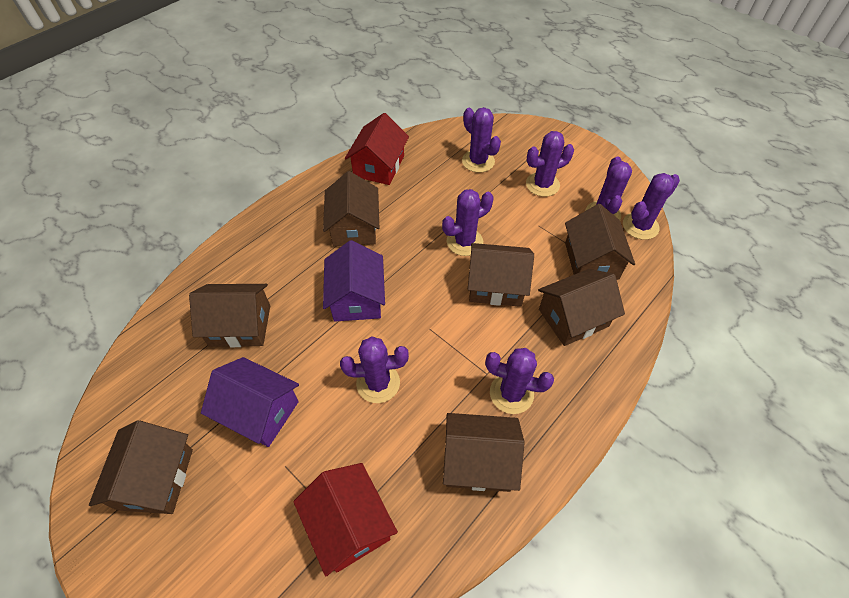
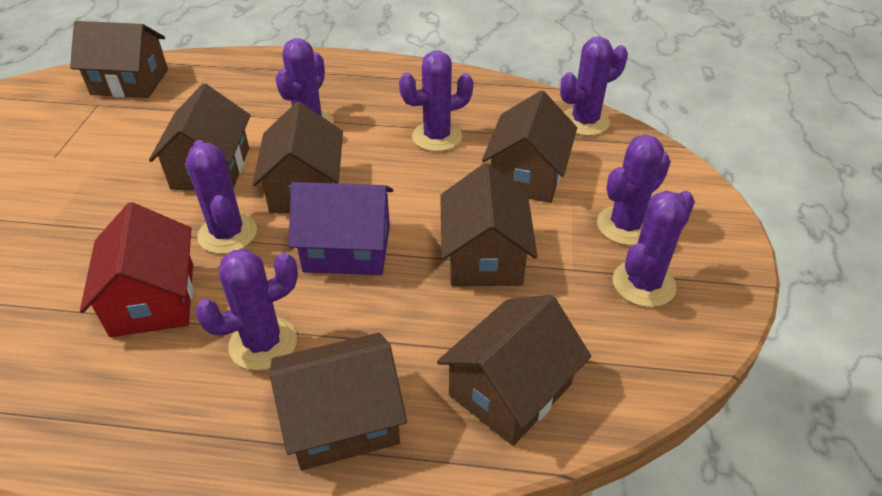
purple house: 2 -> 1
red house: 2 -> 1

